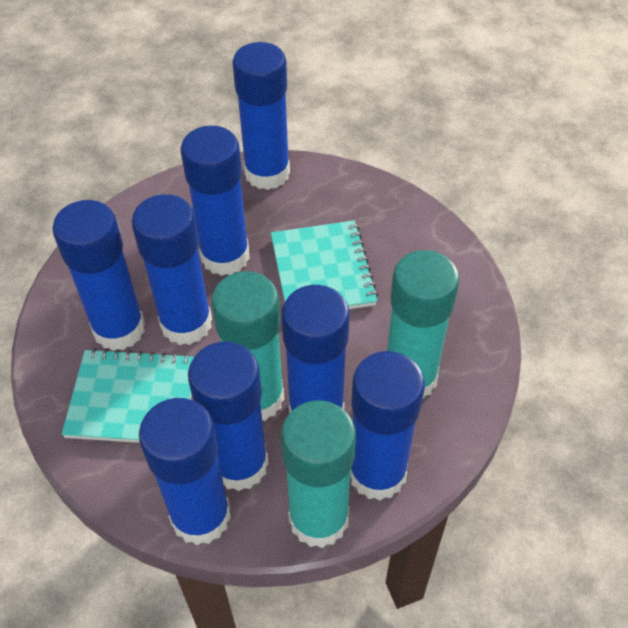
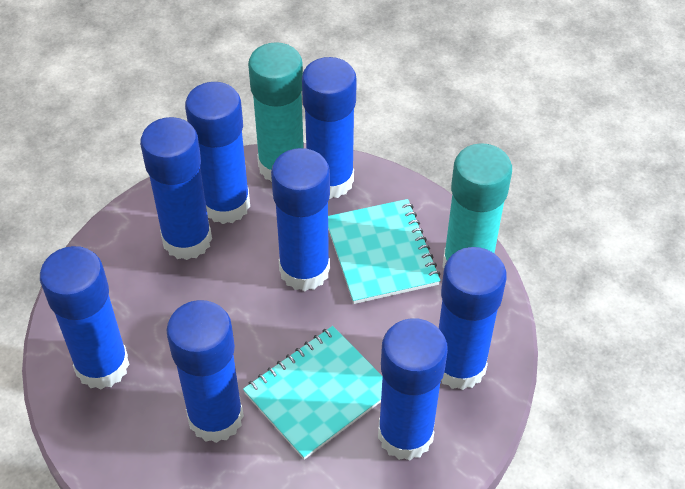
turquoise glue stick: 3 -> 2

